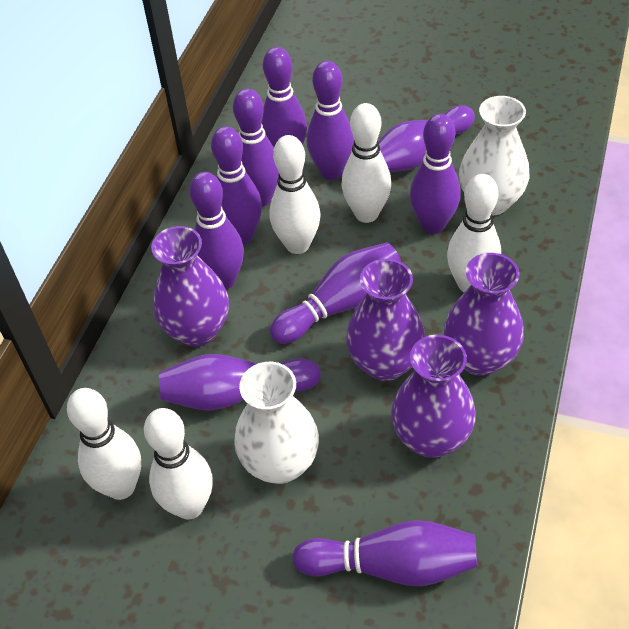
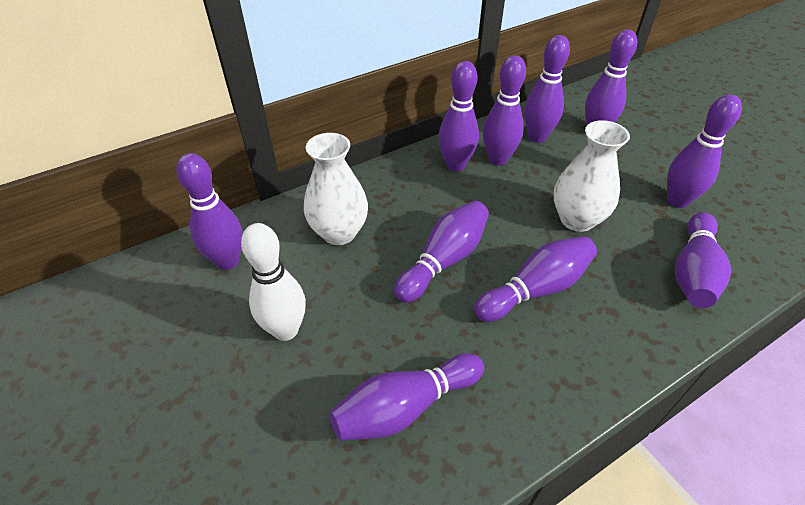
purple vase: 4 -> 0
white bowling pin: 5 -> 1

